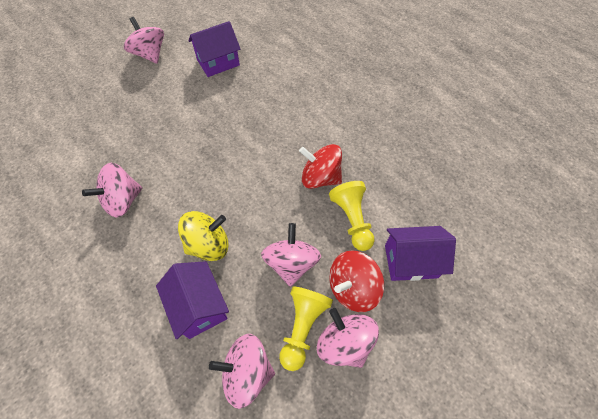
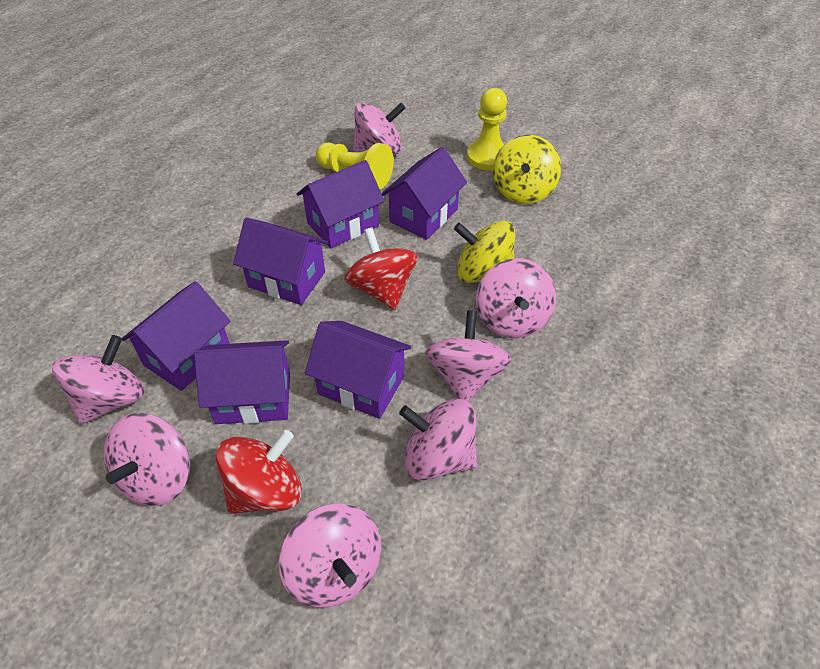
pink spinning top: 5 -> 7
purple house: 3 -> 6
yellow spinning top: 1 -> 2

